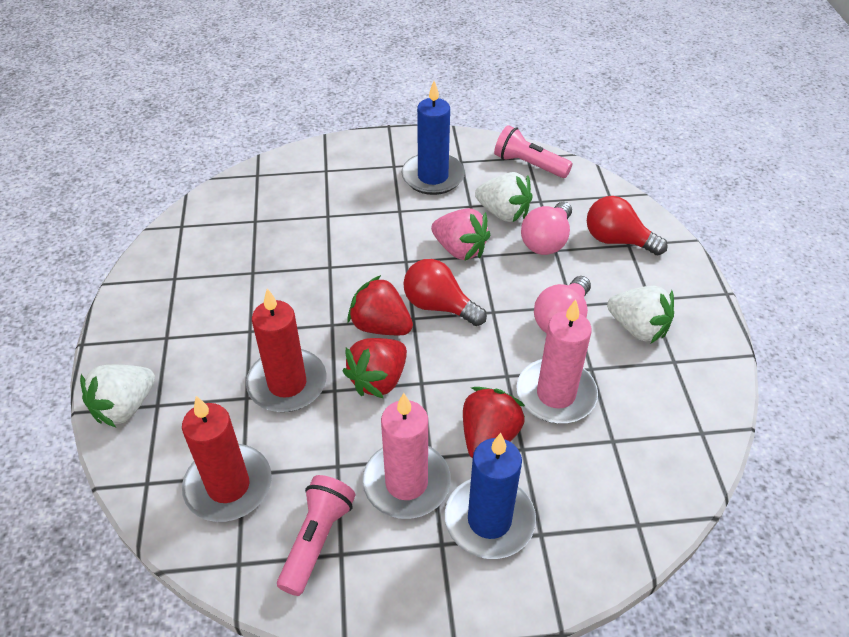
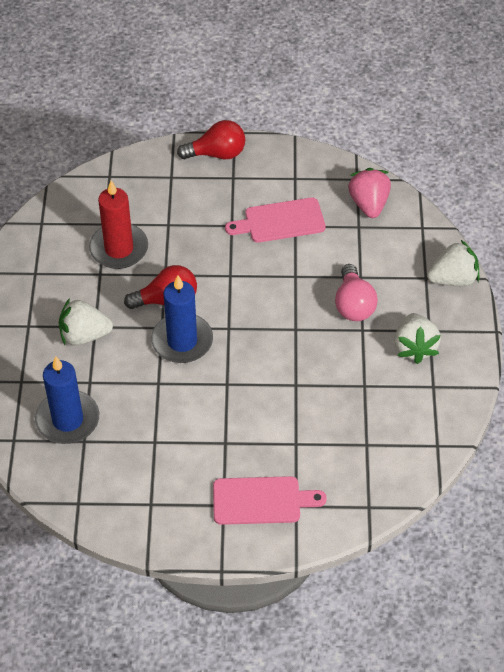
pink candle: 2 -> 0
pink cutting board: 0 -> 2
pink flashlight: 2 -> 0
pink light bulb: 2 -> 1
red candle: 2 -> 1
red strawberry: 3 -> 0

